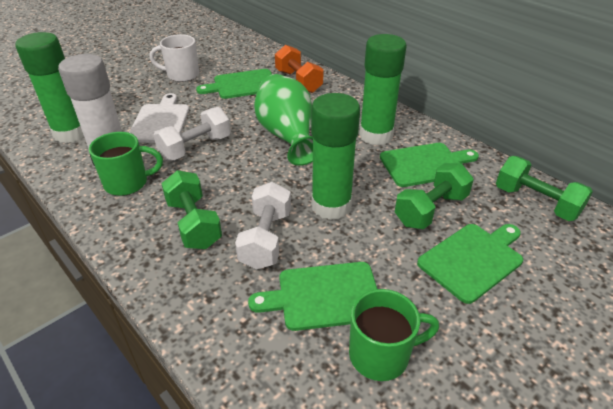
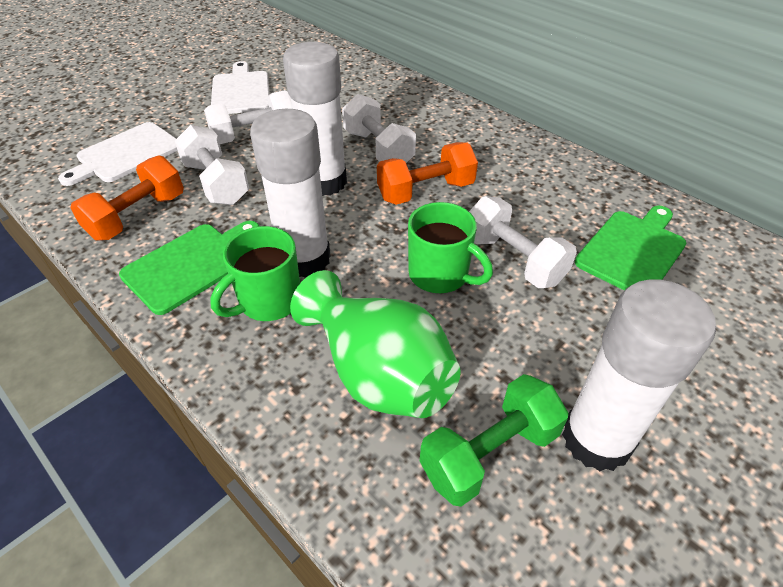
green cutting board: 4 -> 2
green dumbbell: 3 -> 1
green glue stick: 3 -> 0
orange dumbbell: 1 -> 2
white cutting board: 1 -> 2
white dumbbell: 2 -> 4
white glue stick: 1 -> 3
white mug: 1 -> 0

